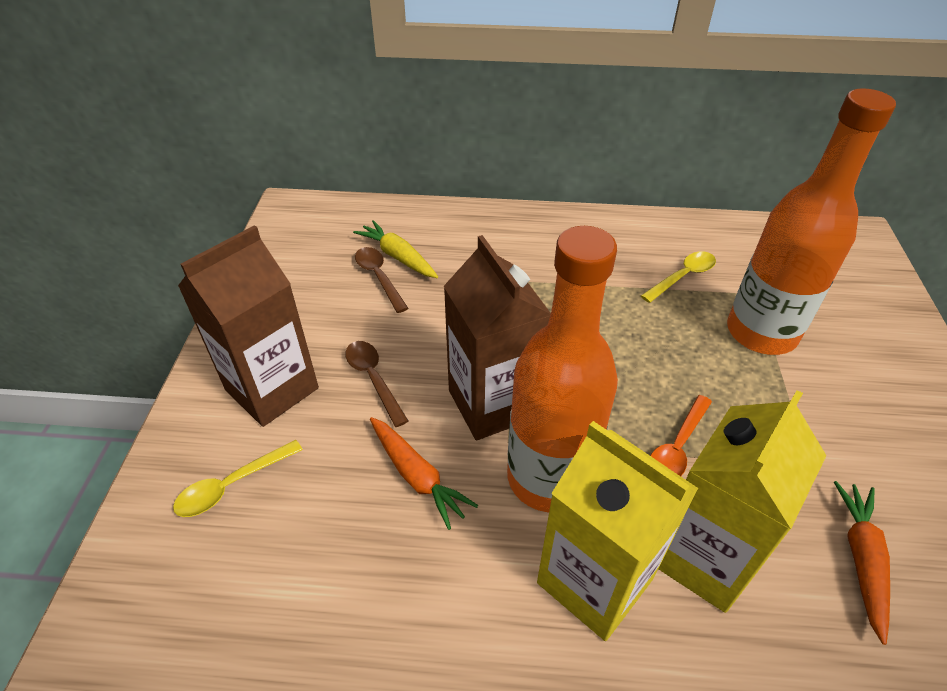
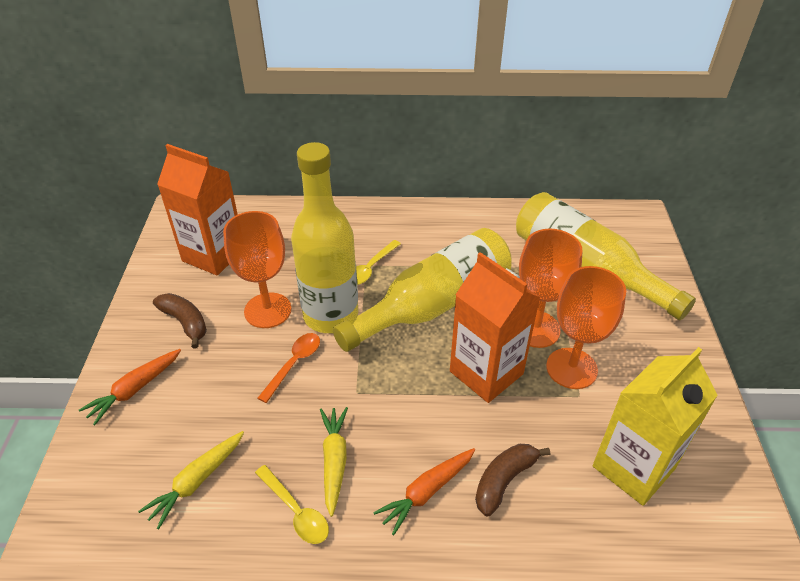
brown banana: 0 -> 2
brown carton: 2 -> 0
brown spoon: 2 -> 0
orange bottle: 2 -> 0
orange carton: 0 -> 2
orange goblet: 0 -> 3
yellow bottle: 0 -> 3
yellow carrot: 1 -> 2
yellow carton: 2 -> 1

